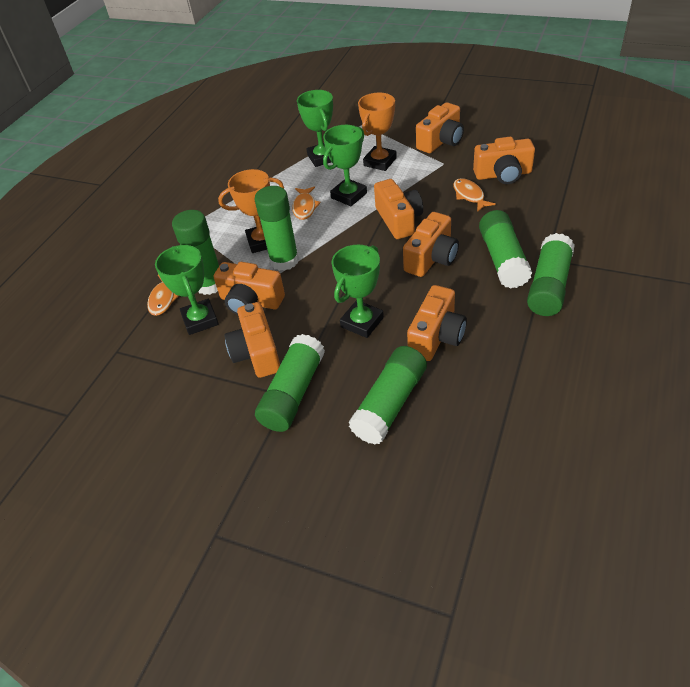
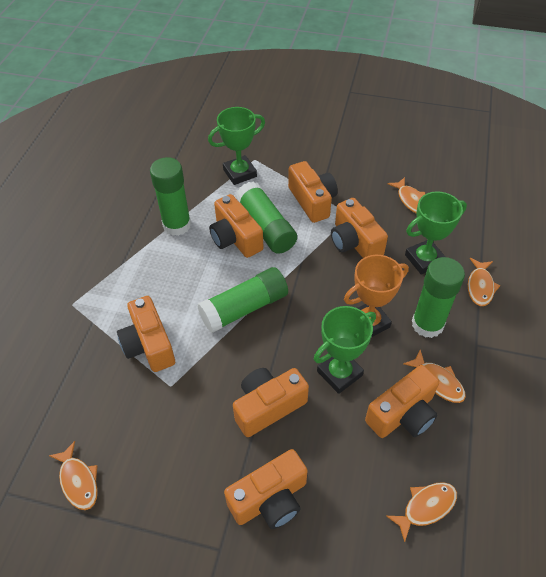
green glue stick: 6 -> 4
green trophy: 4 -> 3
orange fish: 3 -> 5
orange trophy: 2 -> 1

